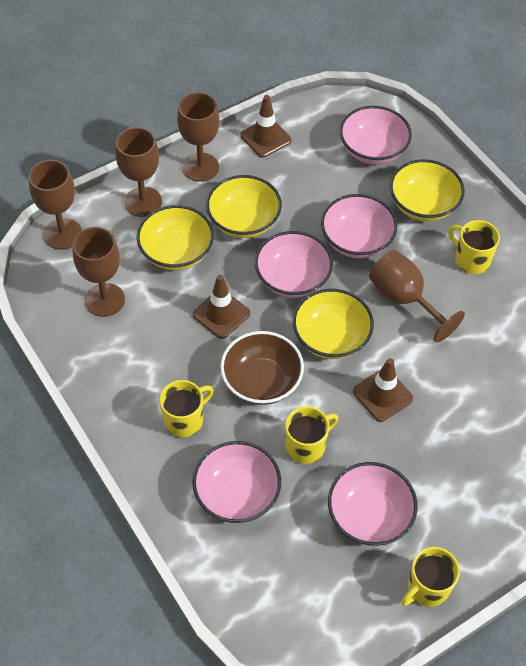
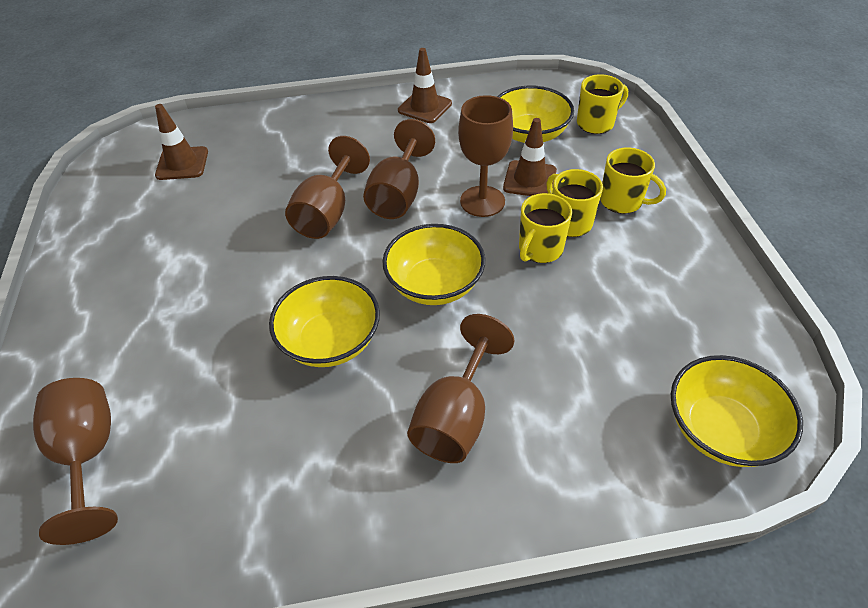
brown bowl: 1 -> 0
pink bowl: 5 -> 0

